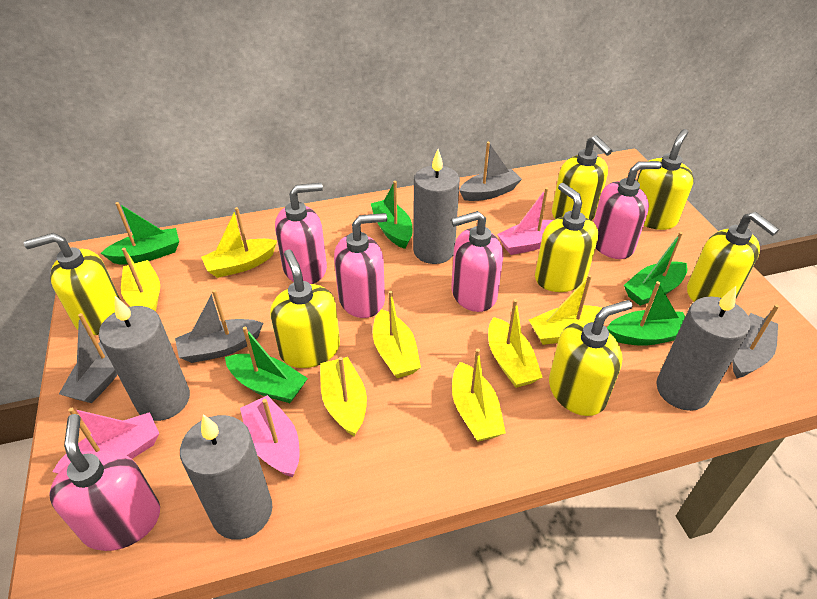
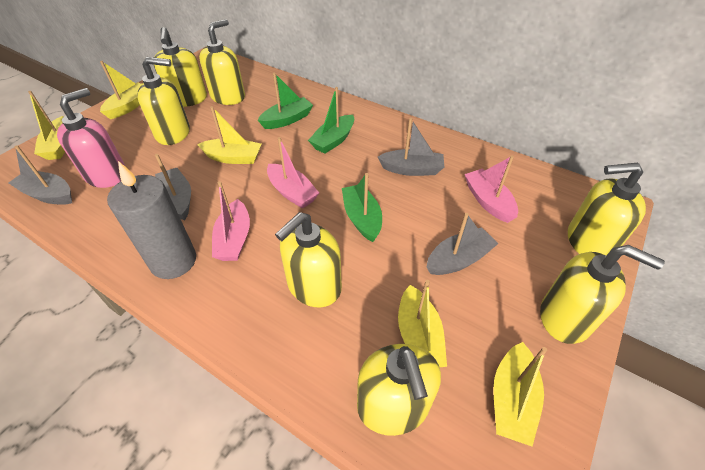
green boat: 5 -> 3
grey candle: 4 -> 1
pink soap dispenser: 5 -> 1
yellow boat: 7 -> 5

